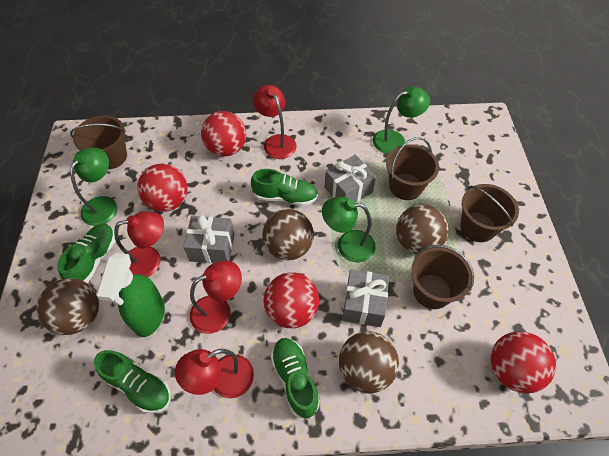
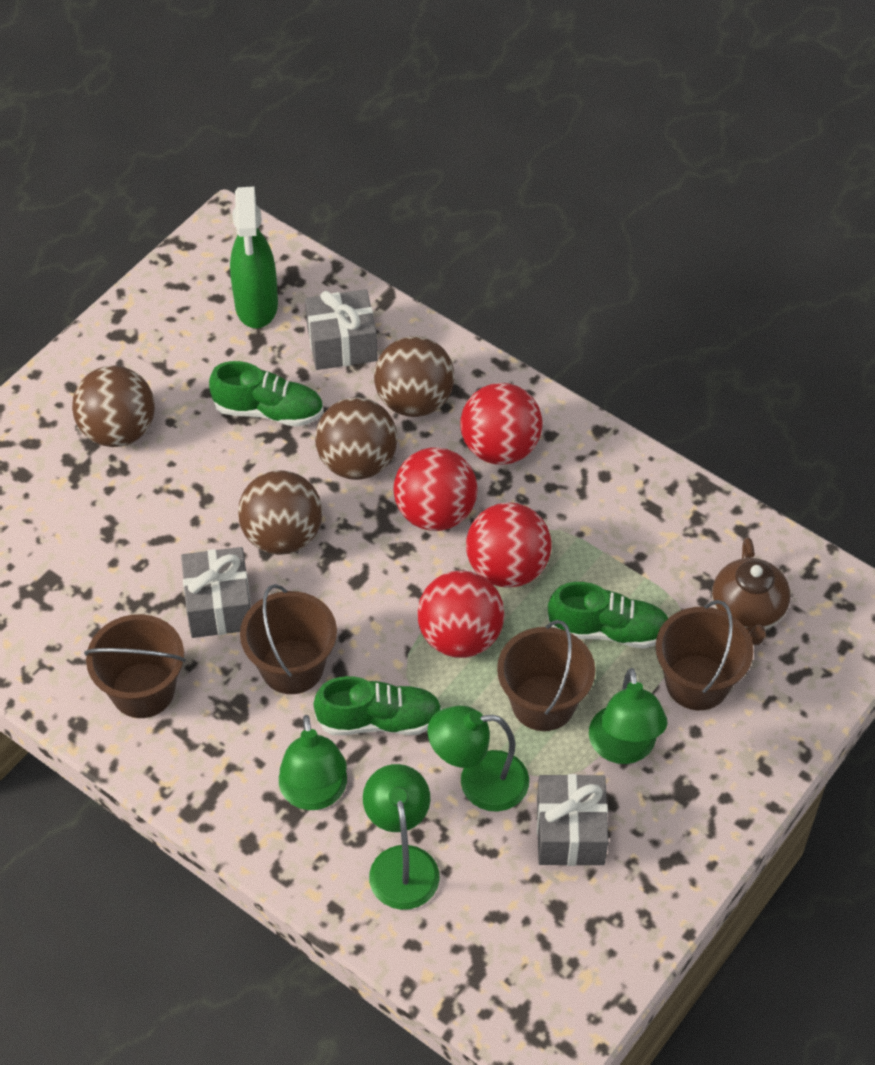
brown teapot: 0 -> 1
green lamp: 3 -> 4
green shoe: 4 -> 3
red lamp: 4 -> 0

